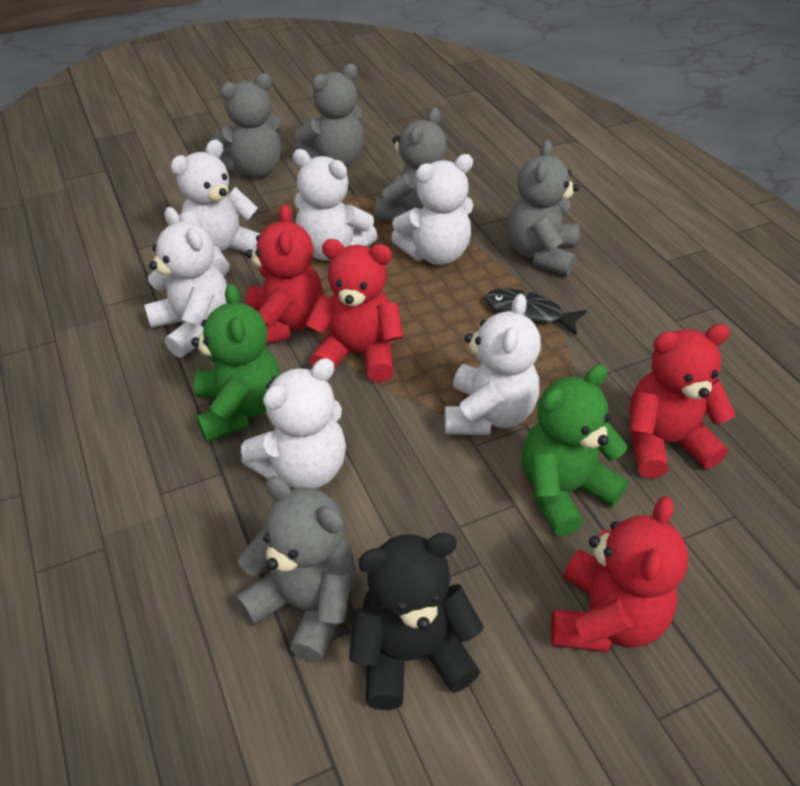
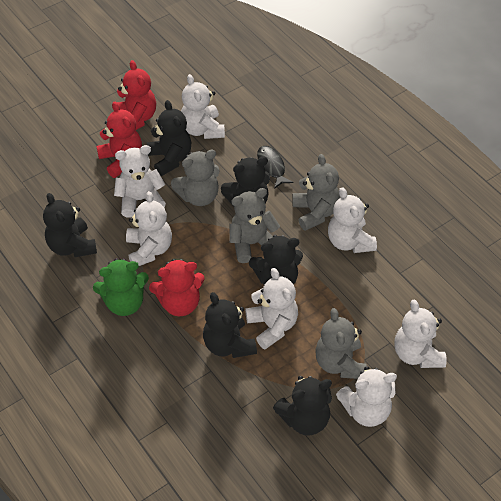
black teddy bear: 1 -> 6
green teddy bear: 2 -> 1
grey teddy bear: 5 -> 4
red teddy bear: 4 -> 3
white teddy bear: 6 -> 7

